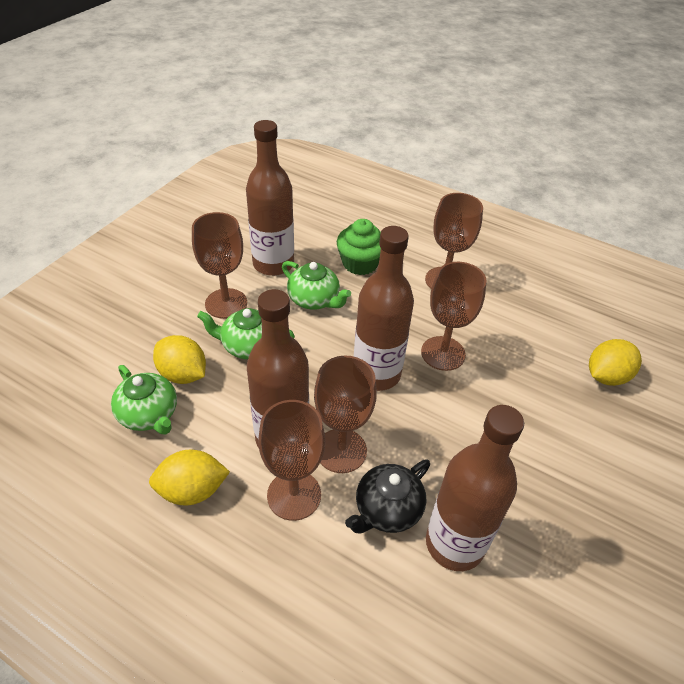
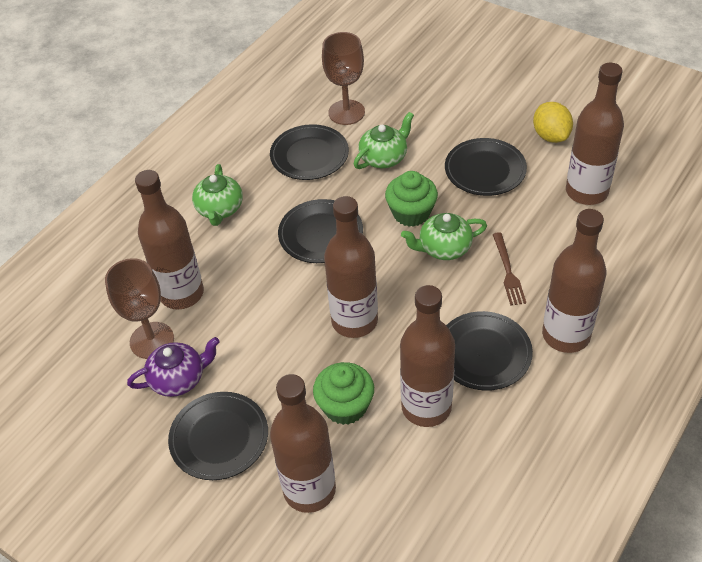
black plate: 0 -> 5
black teapot: 1 -> 0
brown bottle: 4 -> 6
brown fork: 0 -> 1
brown goblet: 5 -> 2
green cupcake: 1 -> 2
purple teapot: 0 -> 1
yellow lemon: 3 -> 1

